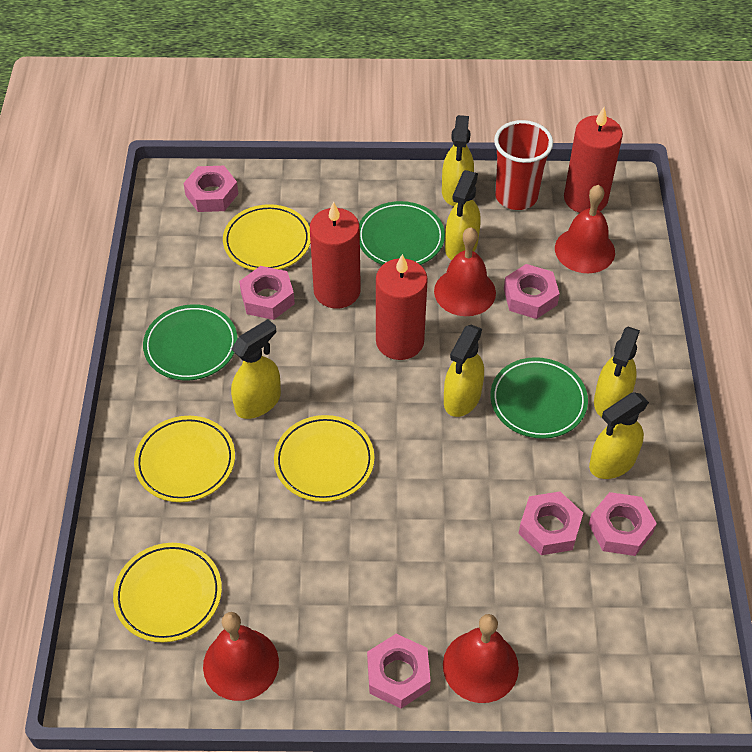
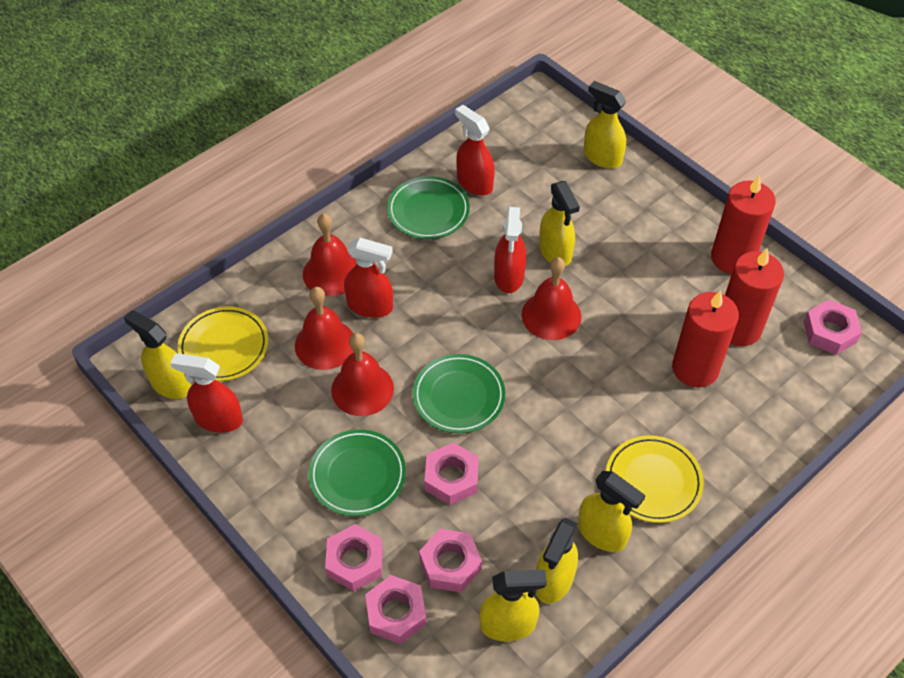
pink nut: 6 -> 5
red cup: 1 -> 0
red spray bottle: 0 -> 4
yellow plate: 4 -> 2

